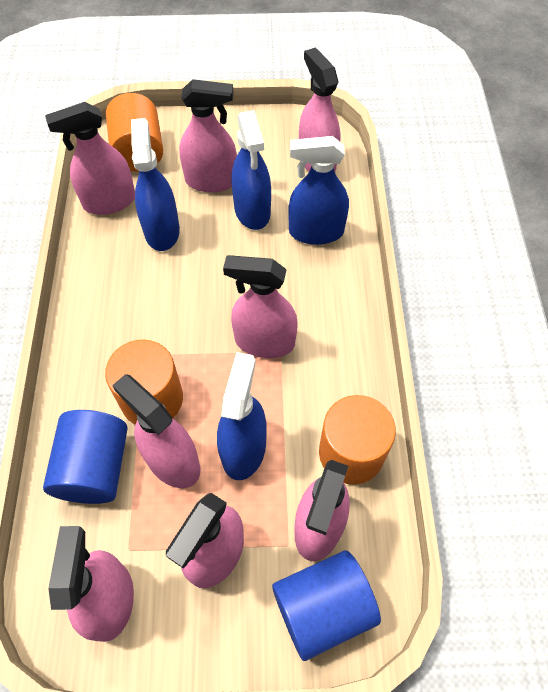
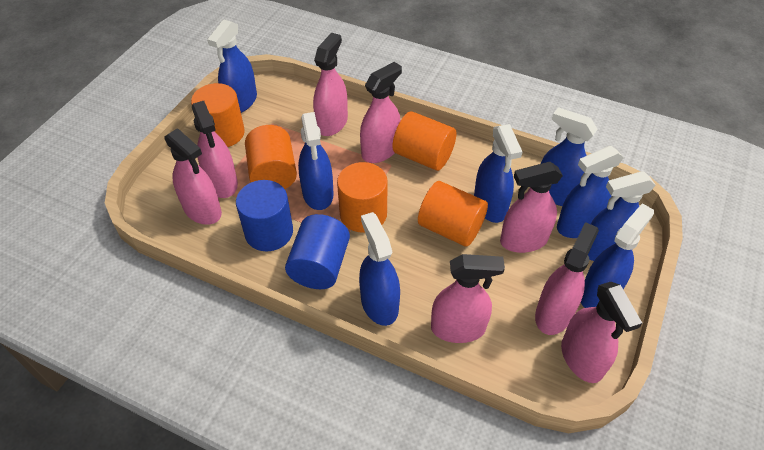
blue spray bottle: 4 -> 8
orange cylinder: 3 -> 5

